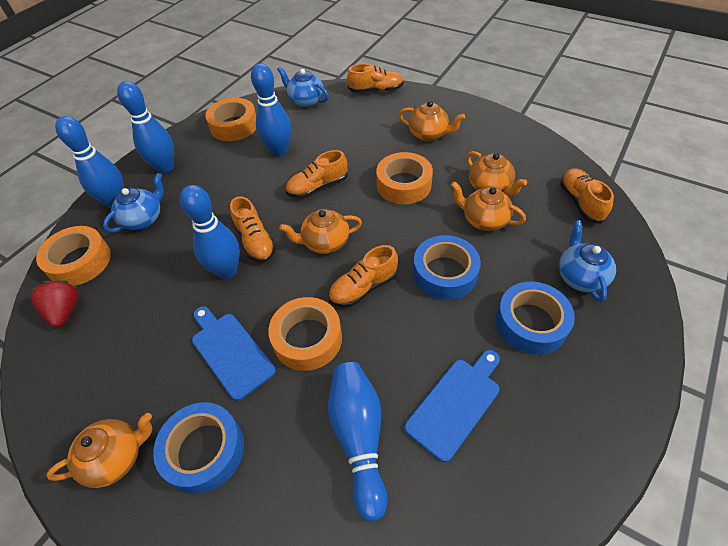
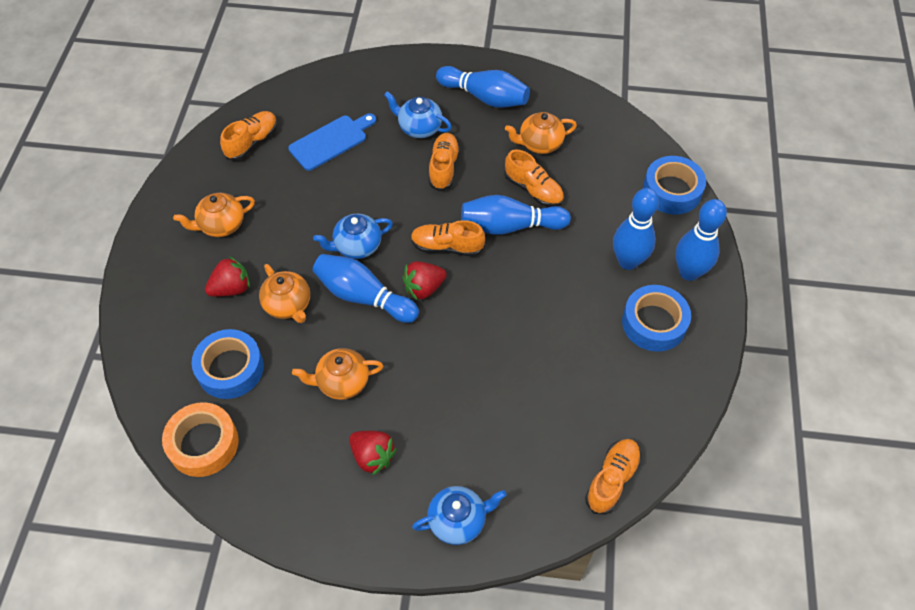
blue cutting board: 2 -> 1
orange tape: 4 -> 1
orange teapot: 5 -> 4
red strawberry: 1 -> 3

